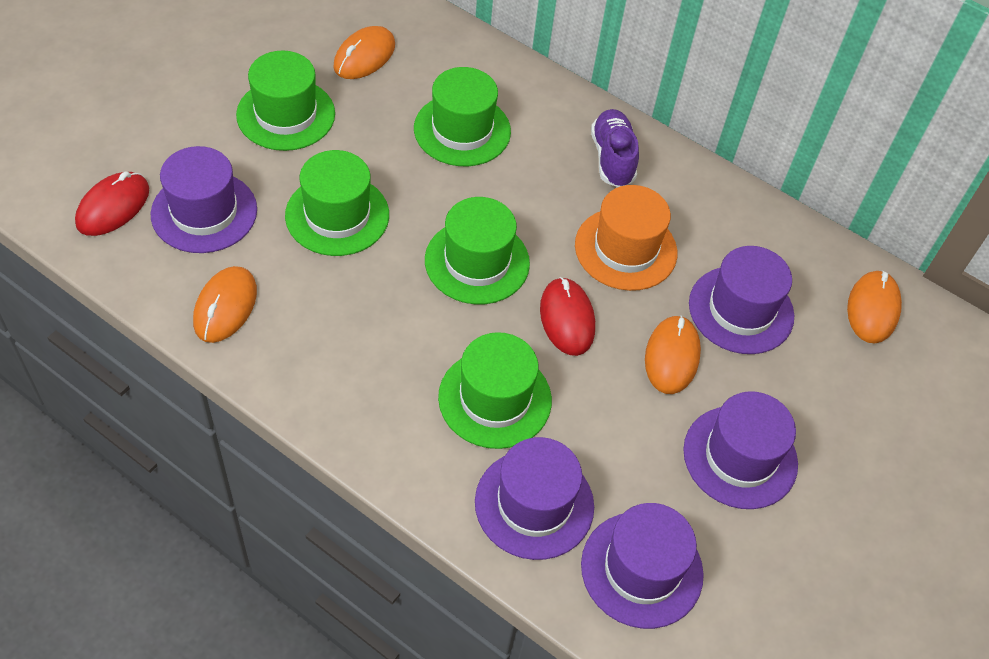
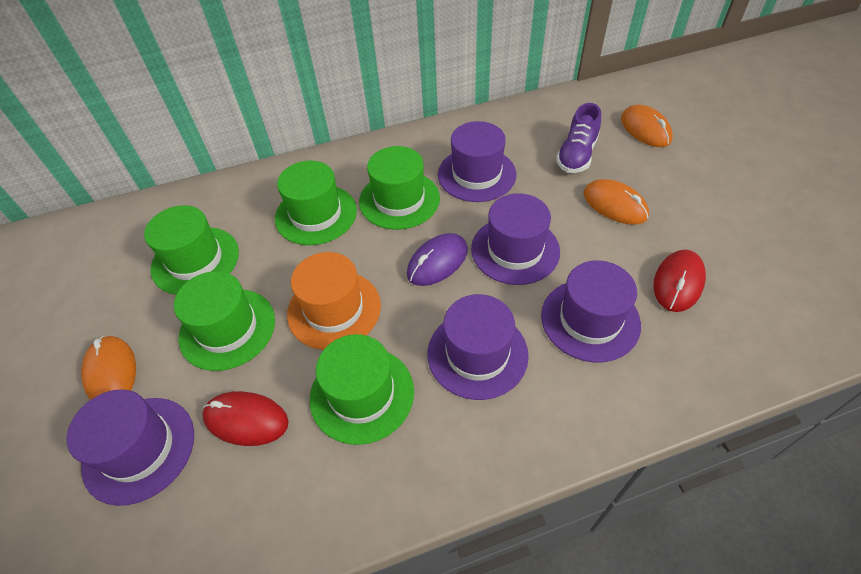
orange mouse: 4 -> 3
purple mouse: 0 -> 1

